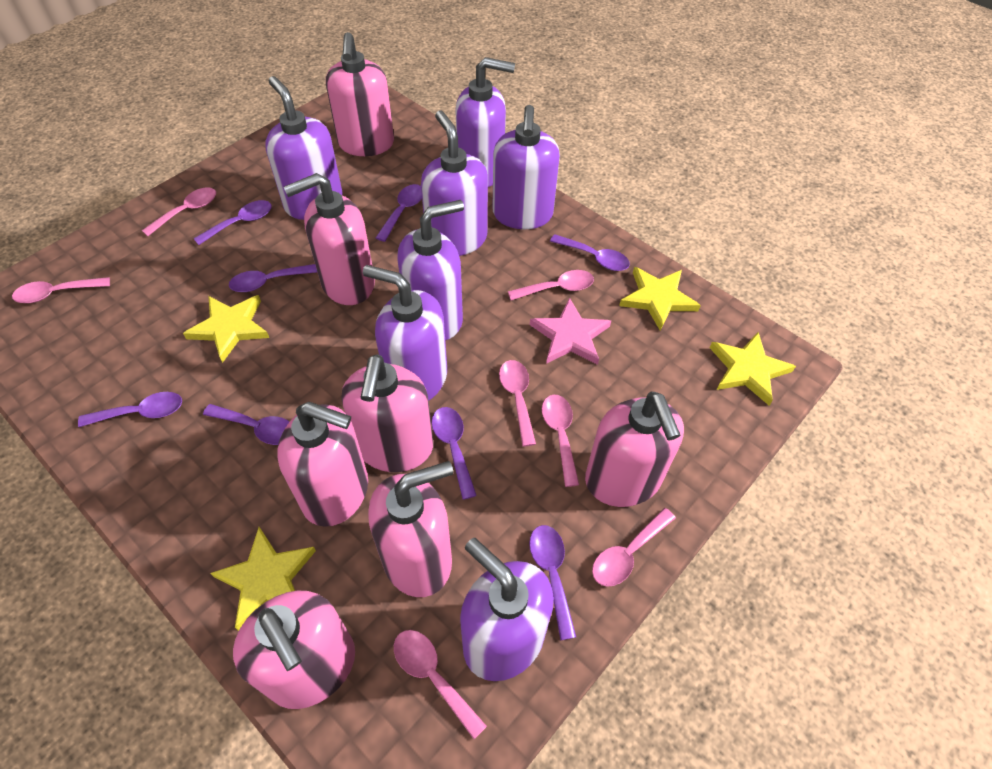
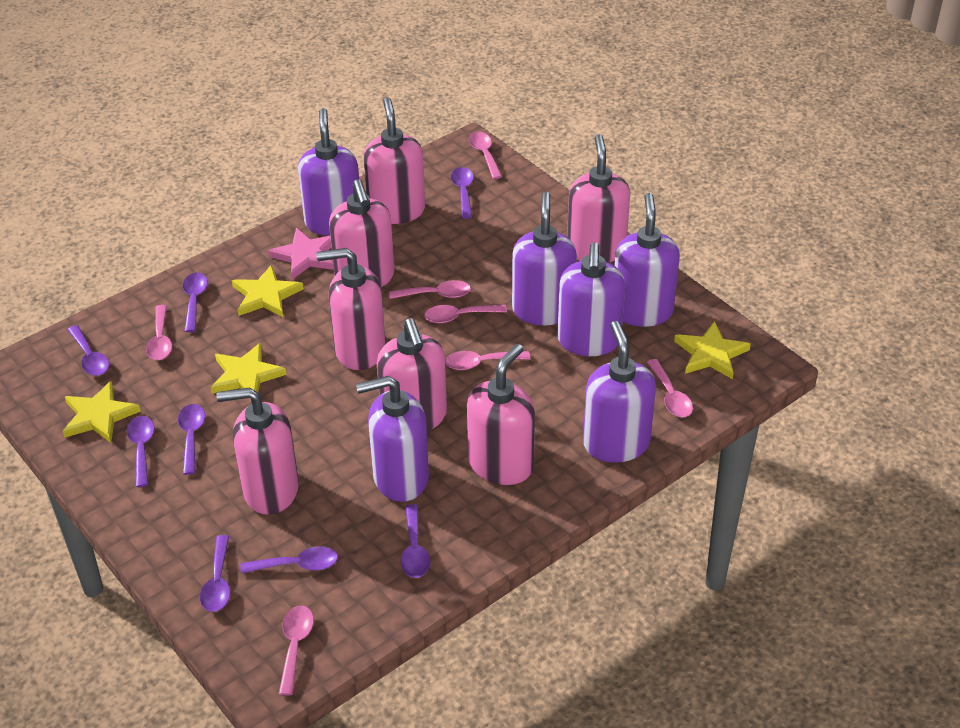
purple soap dispenser: 7 -> 6

